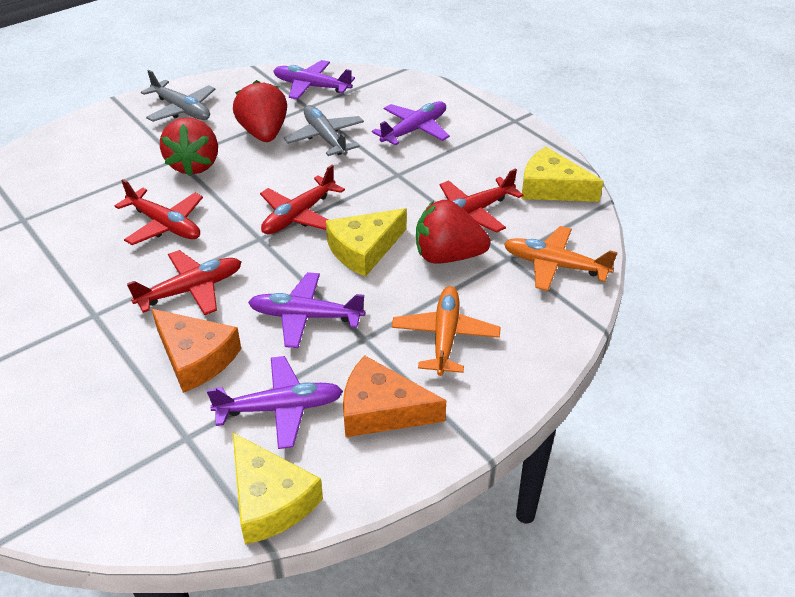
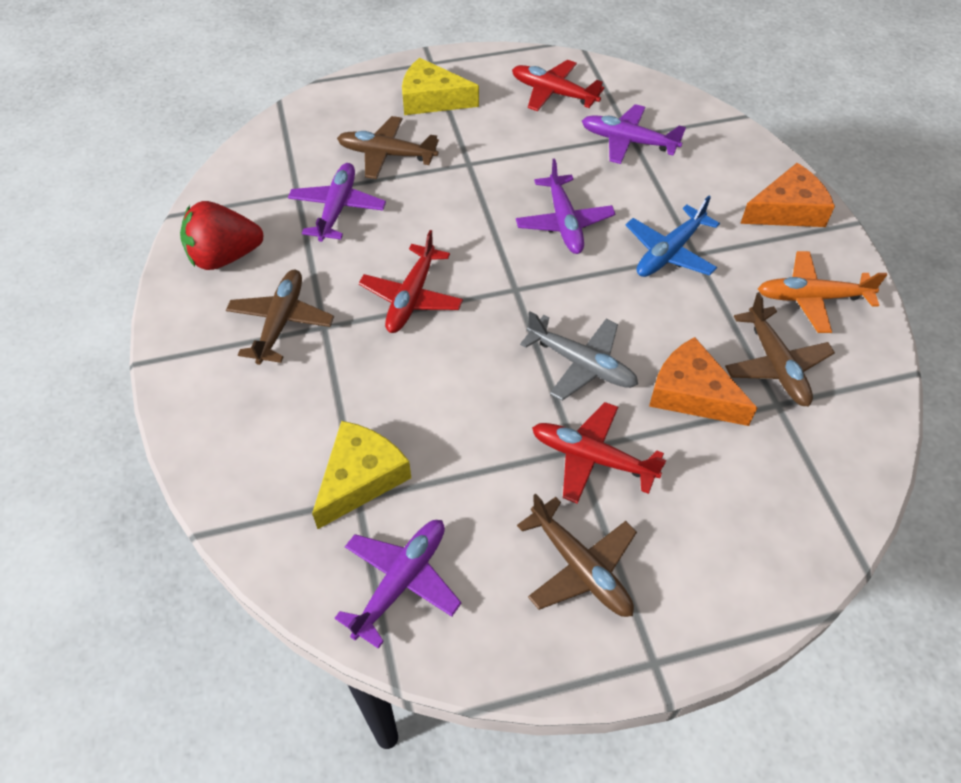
blue plane: 0 -> 1
brown plane: 0 -> 4
grey plane: 2 -> 1
orange plane: 2 -> 1
red plane: 4 -> 3
red strawberry: 3 -> 1
yellow cheese: 3 -> 2

